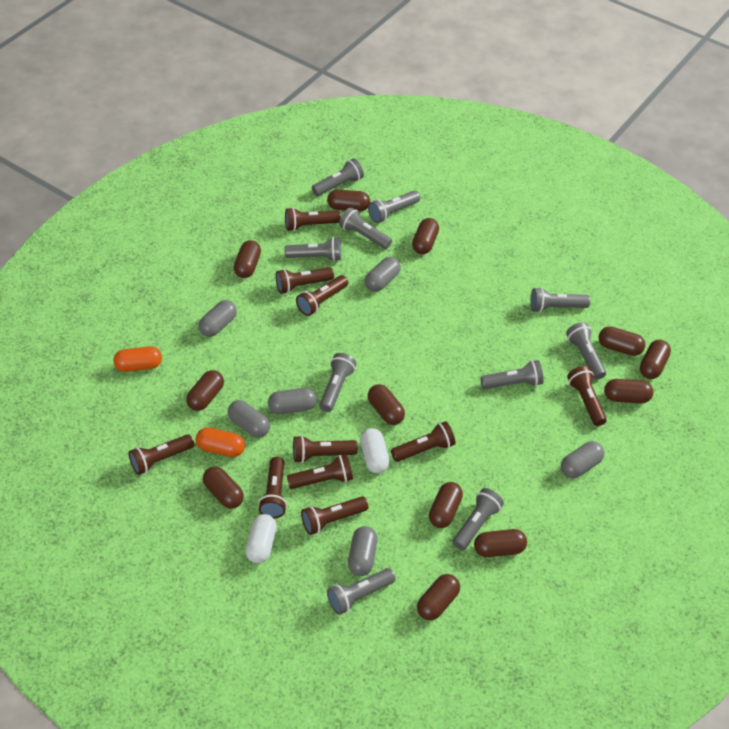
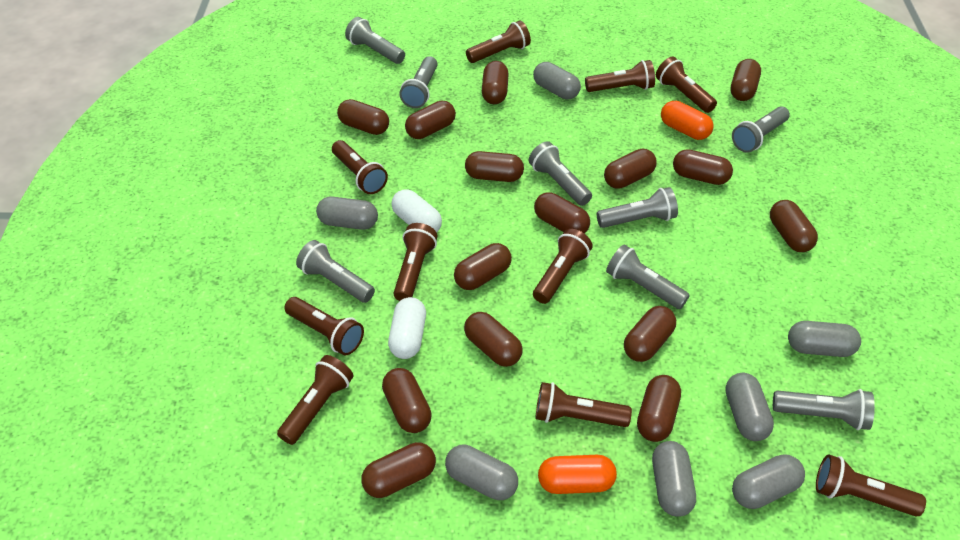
brown capsule: 12 -> 15
grey capsule: 6 -> 7
grey flashlight: 10 -> 8

